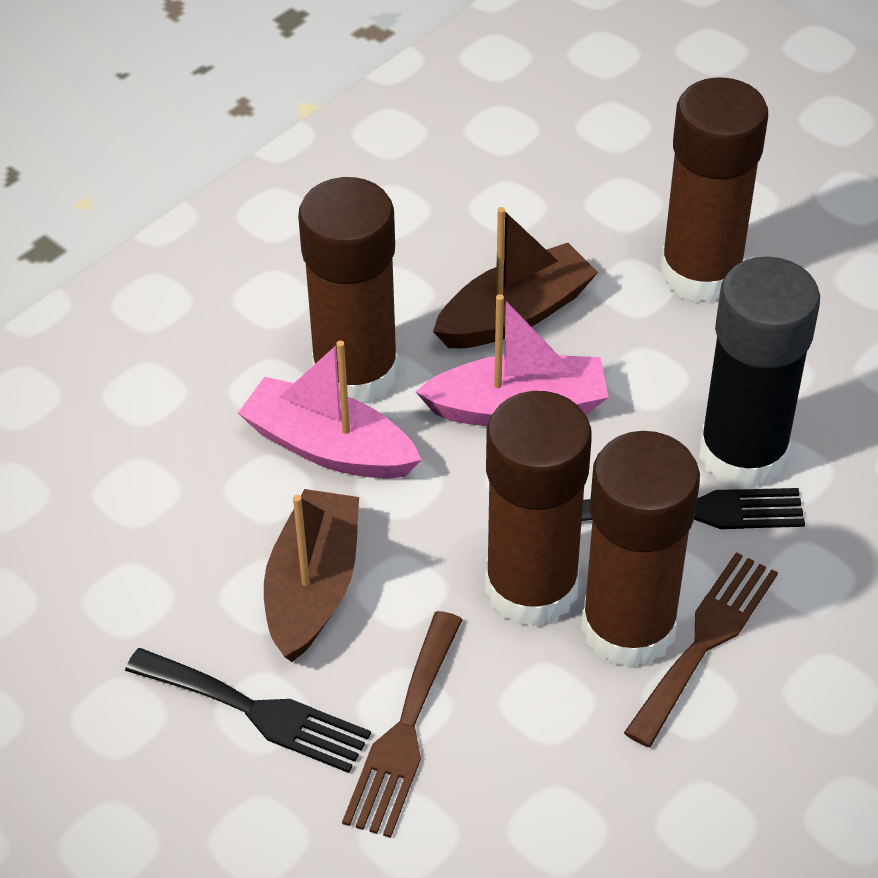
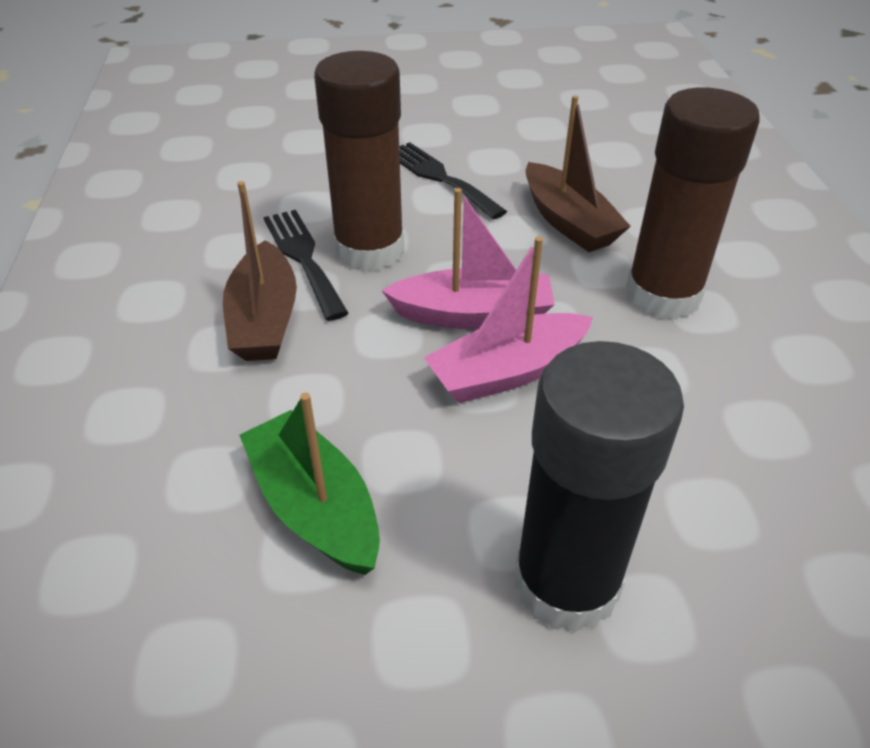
brown fork: 2 -> 0
brown glue stick: 4 -> 2
green boat: 0 -> 1

